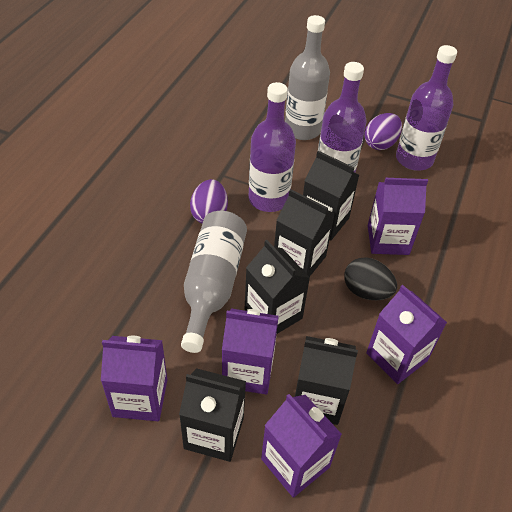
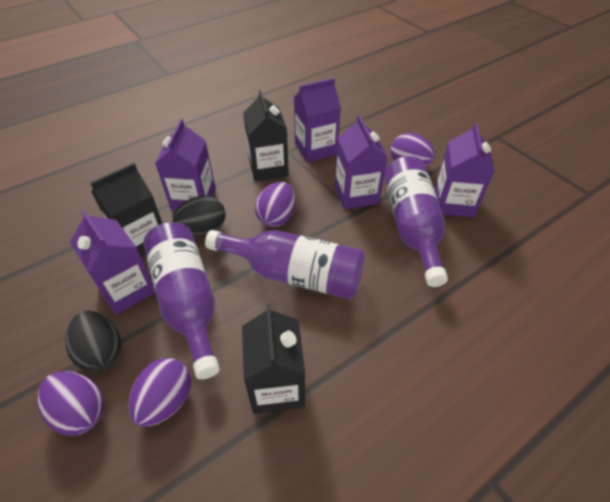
black carton: 5 -> 3
black egg: 1 -> 2
grey bottle: 2 -> 0
purple egg: 2 -> 4

